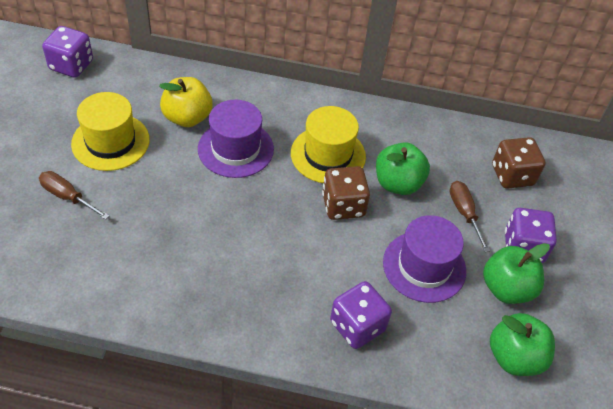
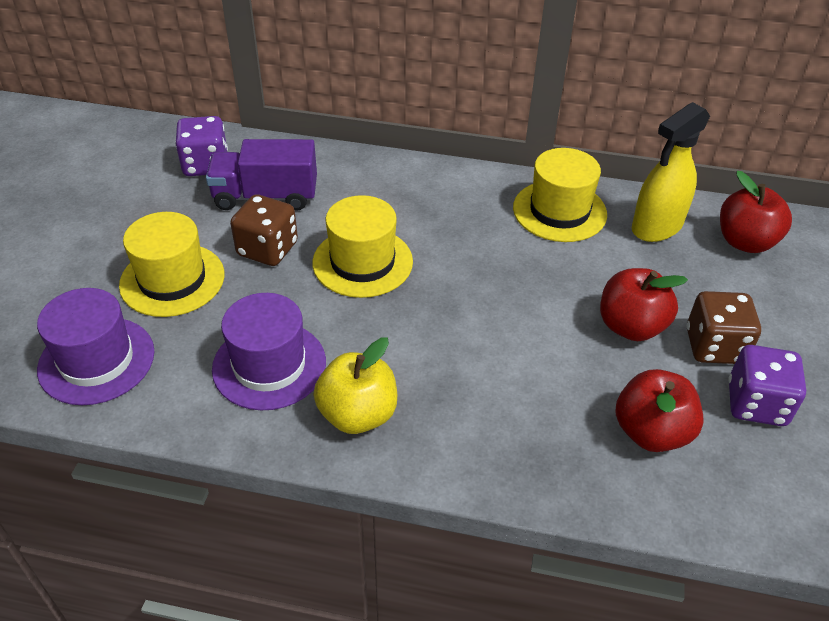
brown screwdriver: 2 -> 0
green apple: 3 -> 0
purple dice: 3 -> 2
purple truck: 0 -> 1
red apple: 0 -> 3
yellow hat: 2 -> 3
yellow spray bottle: 0 -> 1

